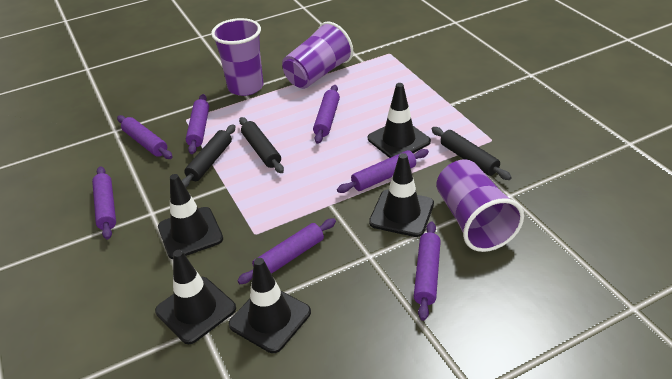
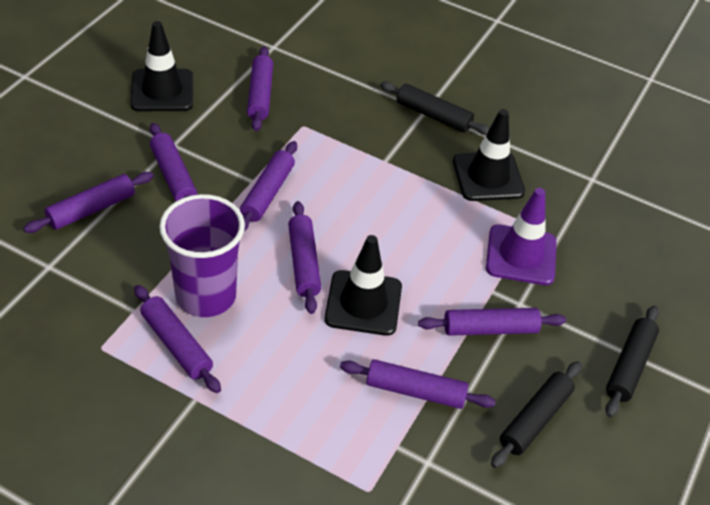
black traffic cone: 5 -> 3
purple cup: 3 -> 1
purple rolling pin: 7 -> 8
purple traffic cone: 0 -> 1

